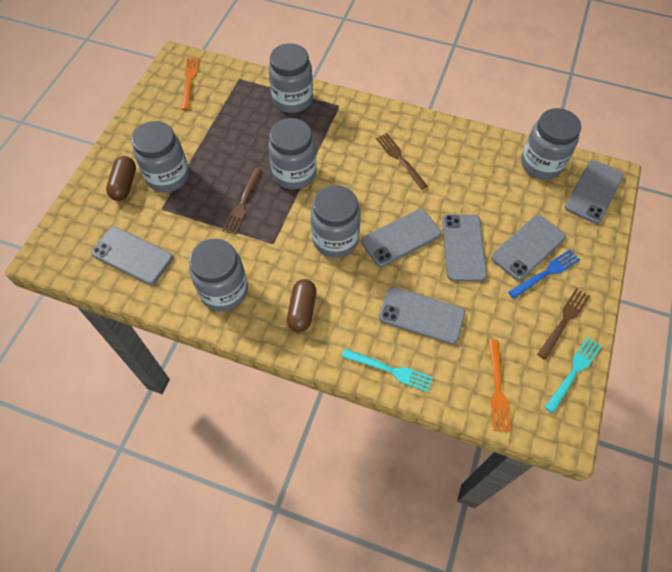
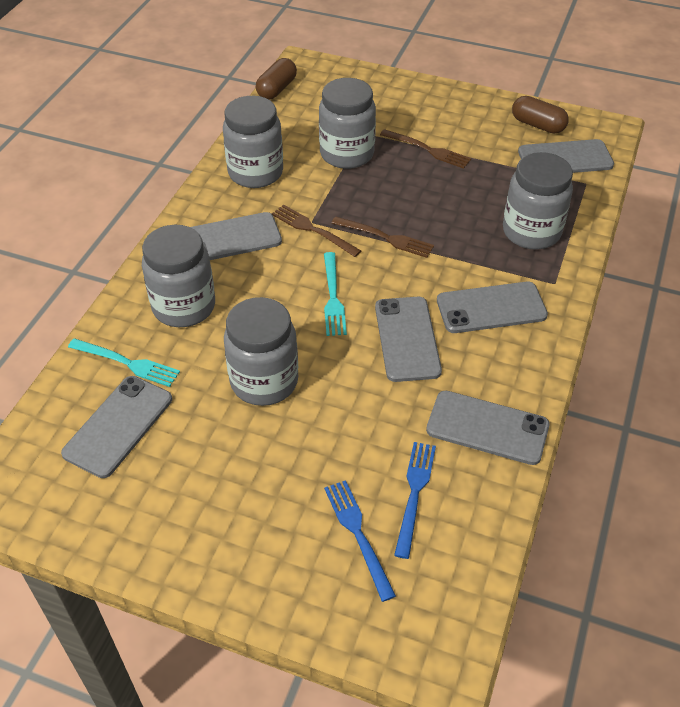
blue fork: 1 -> 2
grey jar: 6 -> 5
orange fork: 2 -> 0

